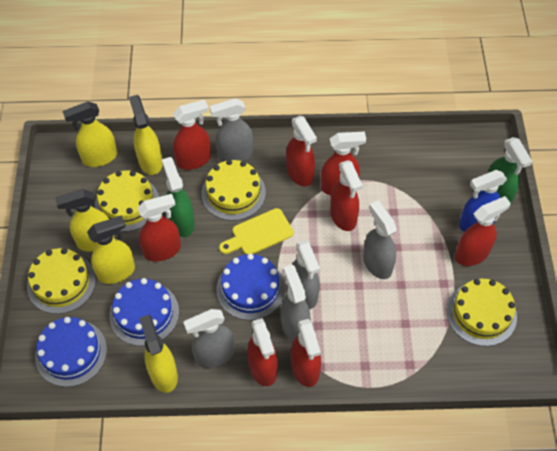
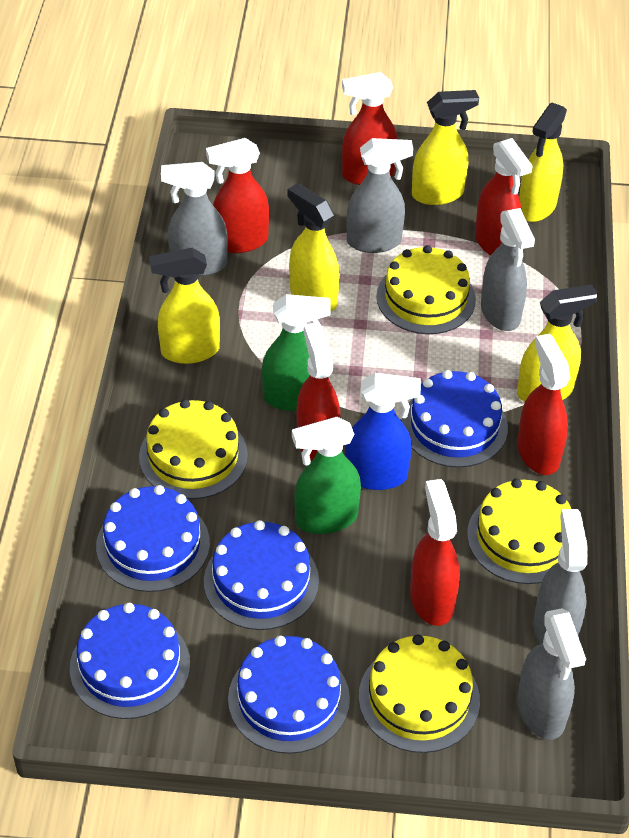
blue cake: 3 -> 5
red spray bottle: 8 -> 6
yellow cutting board: 1 -> 0

